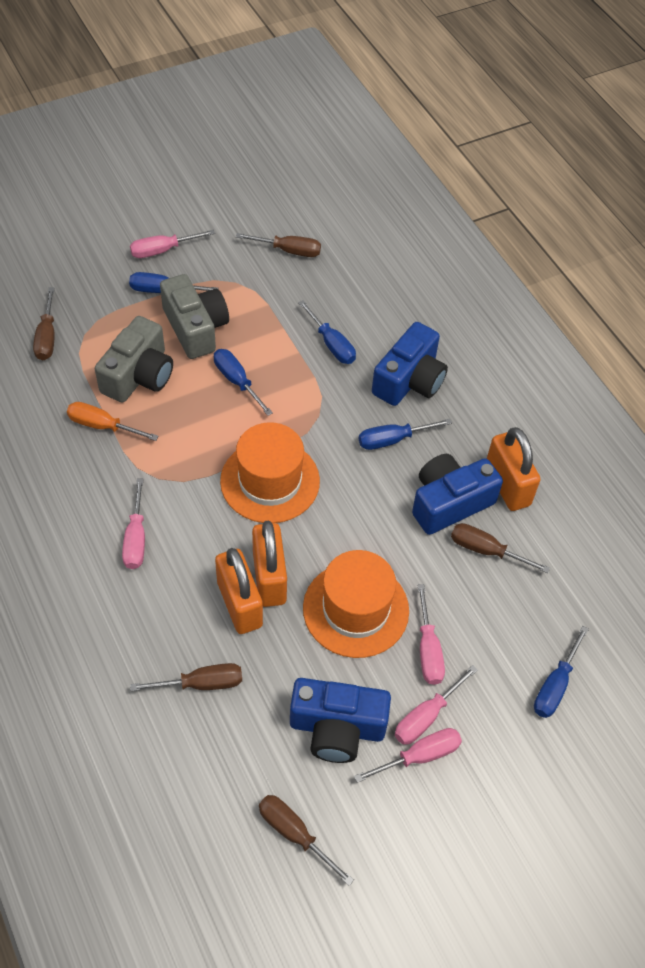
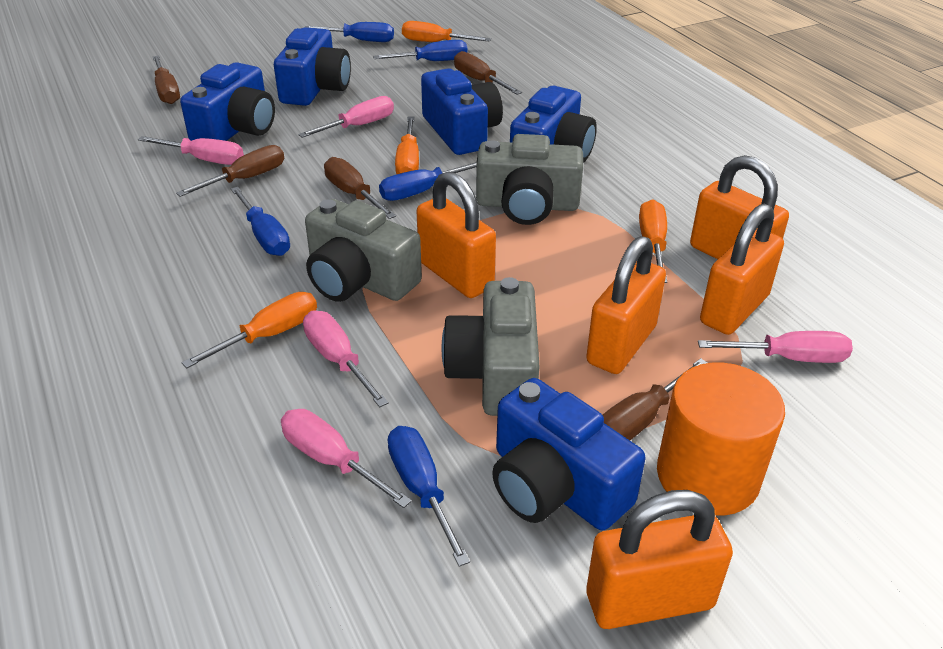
blue camera: 3 -> 5
grey camera: 2 -> 3
orange cylinder: 0 -> 1
orange hat: 2 -> 0
orange padlock: 3 -> 5
orange screwdriver: 1 -> 4

